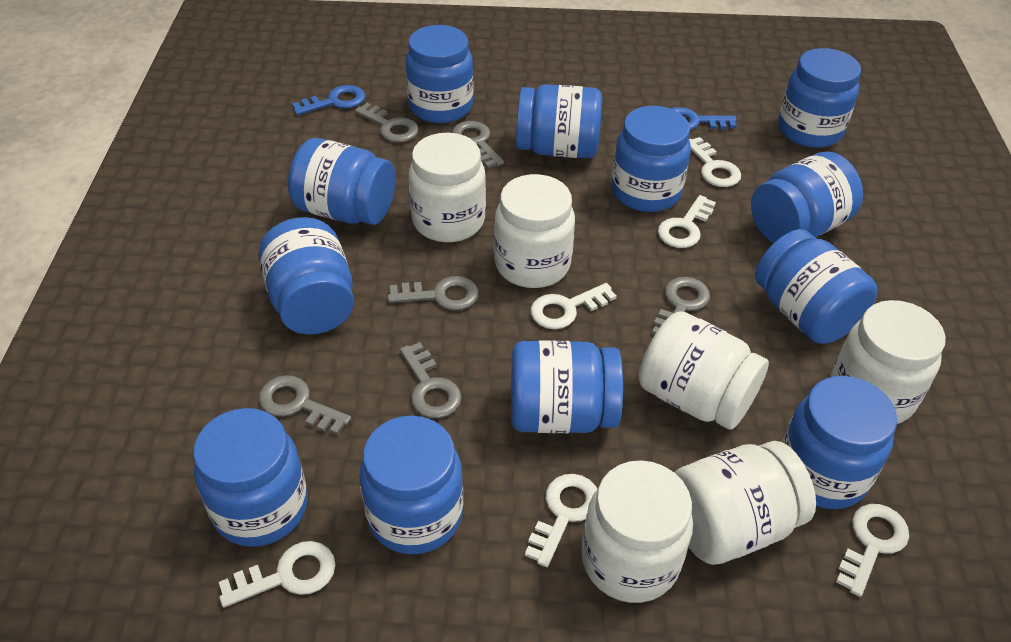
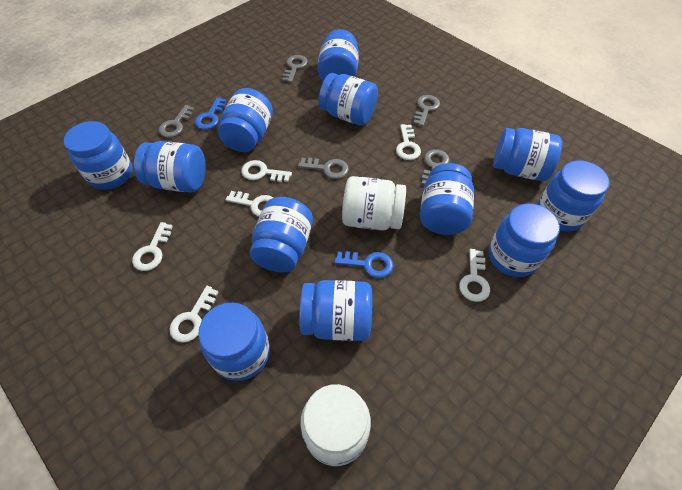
grey key: 6 -> 5
white jar: 6 -> 2

